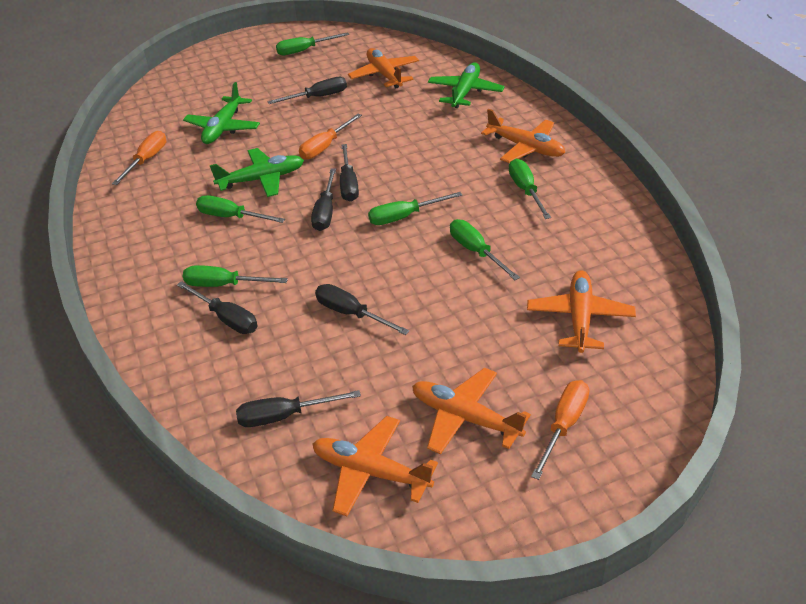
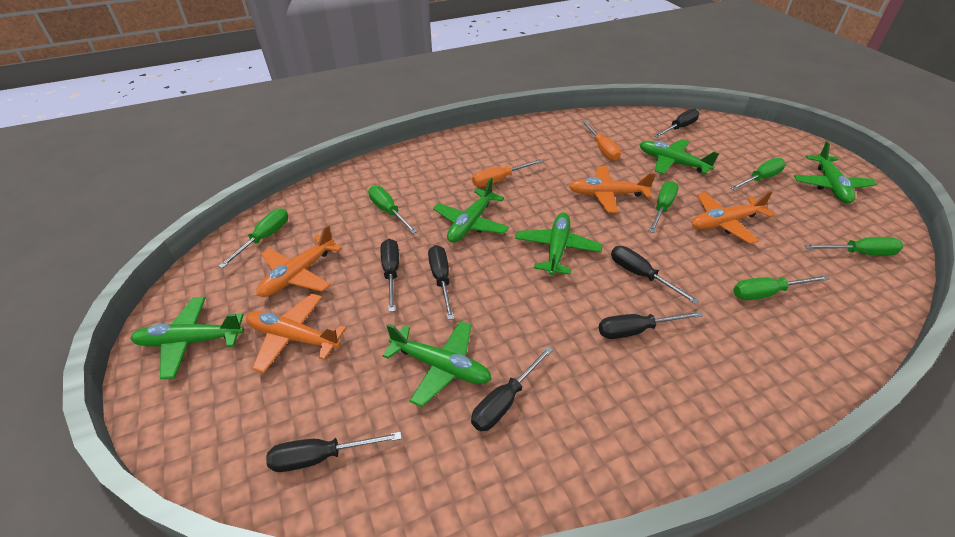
black screwdriver: 6 -> 7
green plane: 3 -> 6
orange plane: 5 -> 4
orange screwdriver: 3 -> 2

